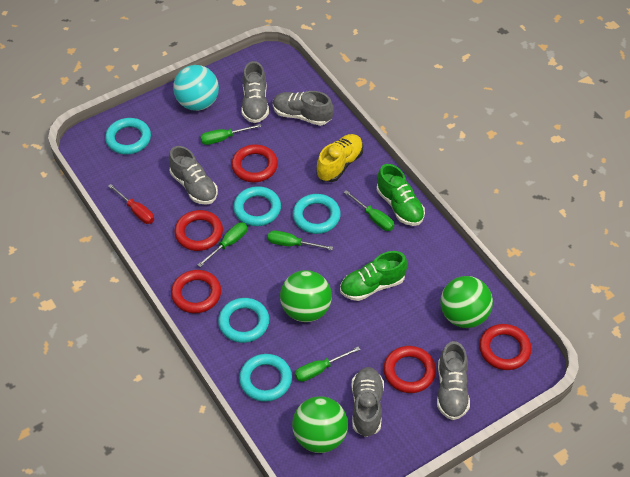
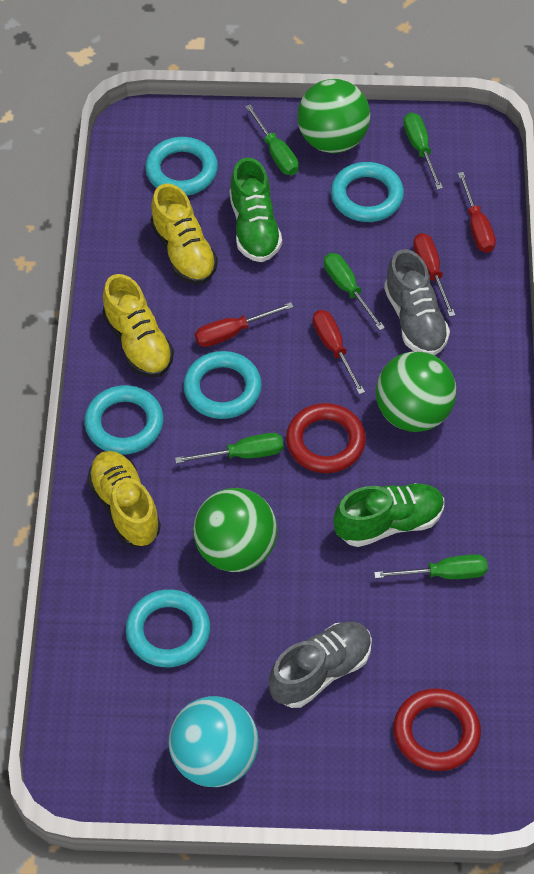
grey shoe: 5 -> 2
red ring: 5 -> 2
red screwdriver: 1 -> 4
yellow shoe: 1 -> 3

